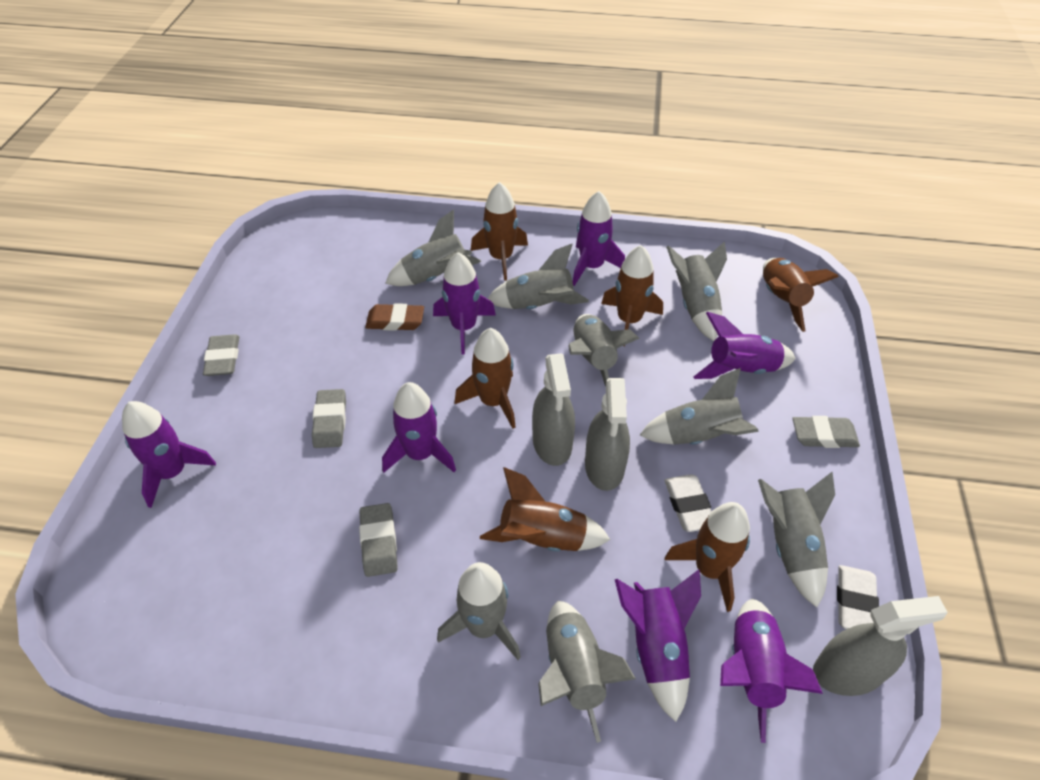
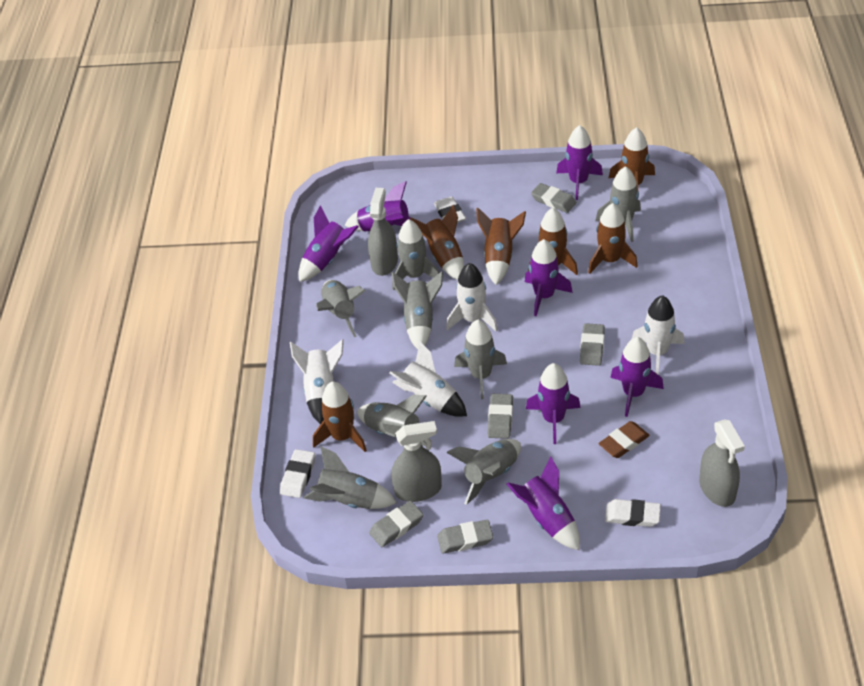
grey eraser: 4 -> 5
white eraser: 2 -> 3
white rocket: 0 -> 4

